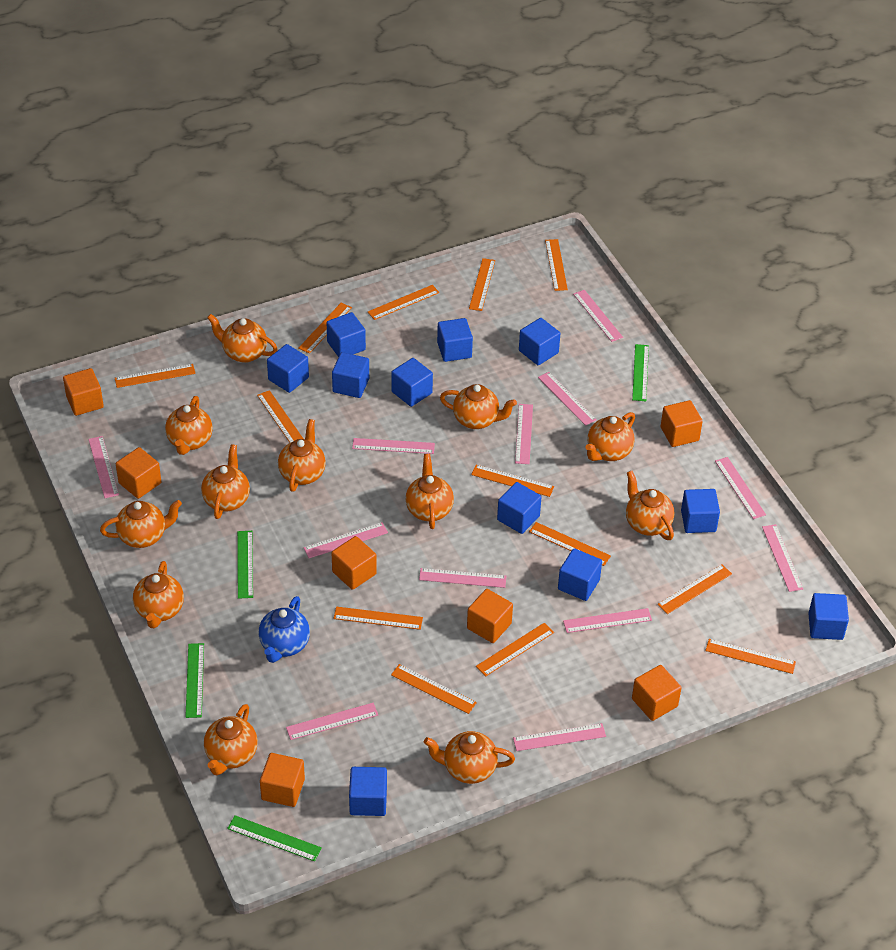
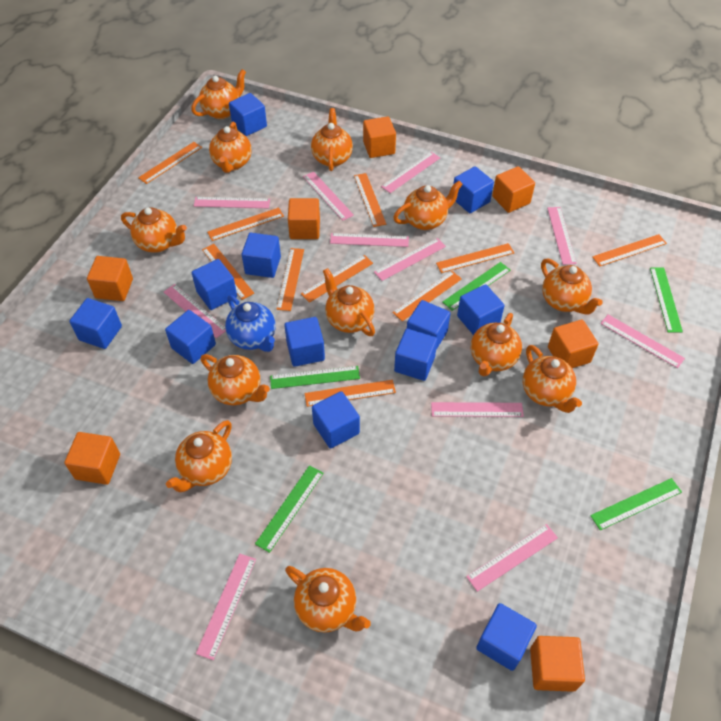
blue cube: 11 -> 12
green ruler: 4 -> 5
orange ruler: 13 -> 10
pink ruler: 12 -> 11

